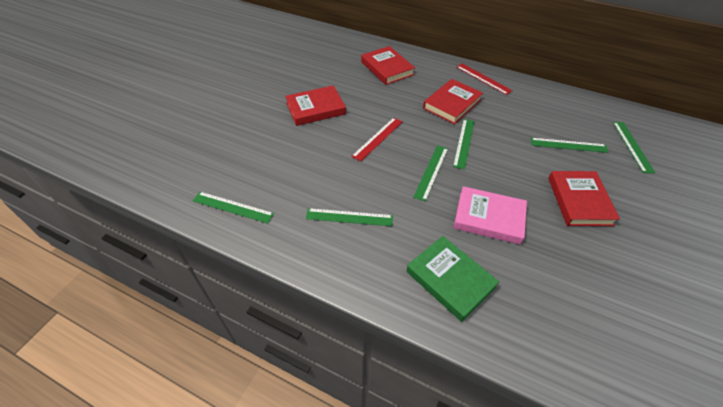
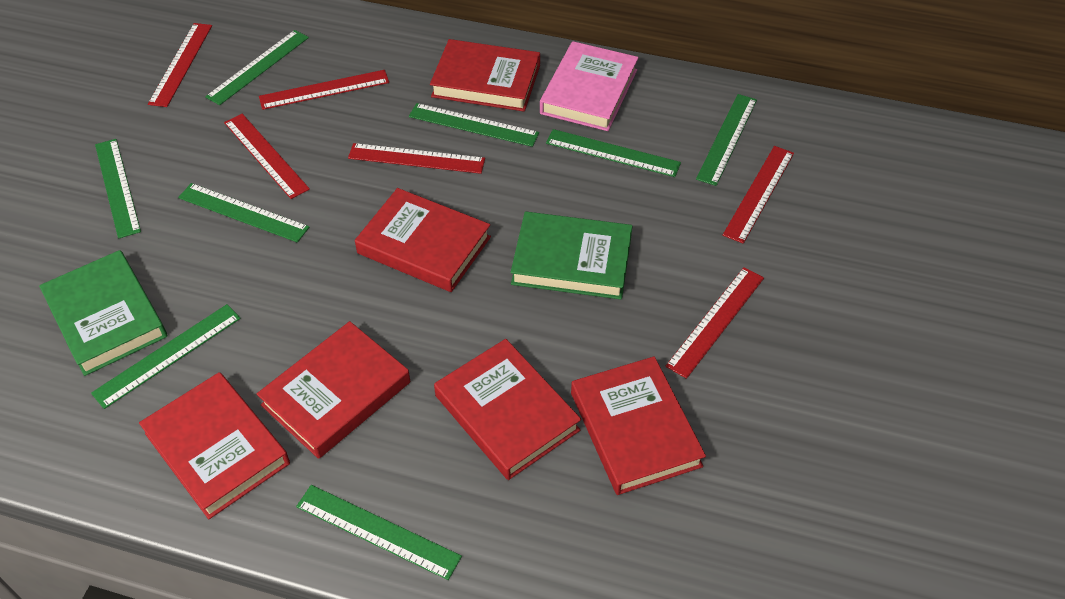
green book: 1 -> 2
green ruler: 6 -> 8
red book: 4 -> 6
red ruler: 2 -> 6

